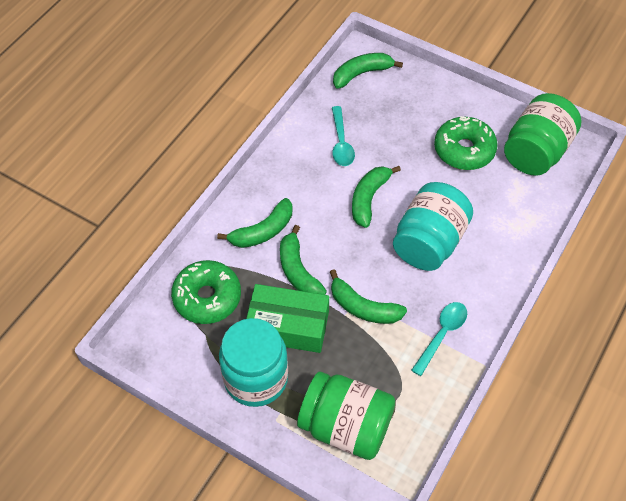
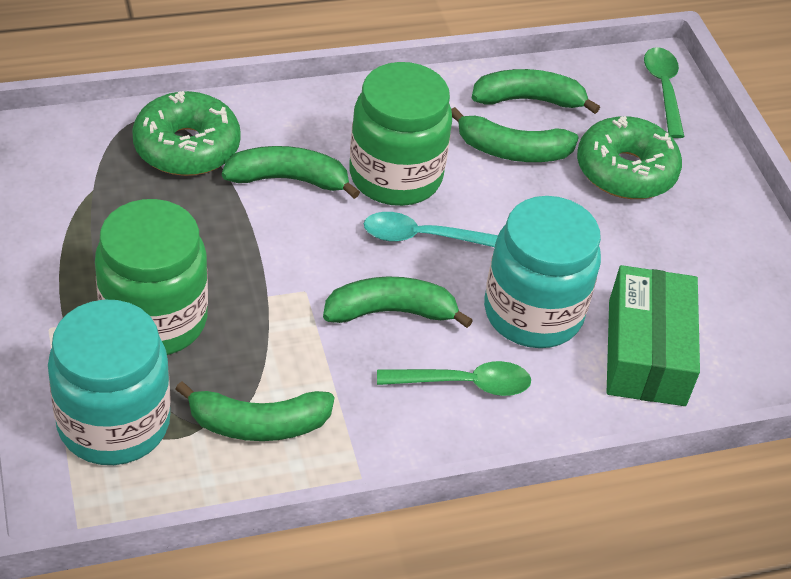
green spoon: 0 -> 2
turquoise spoon: 2 -> 1

